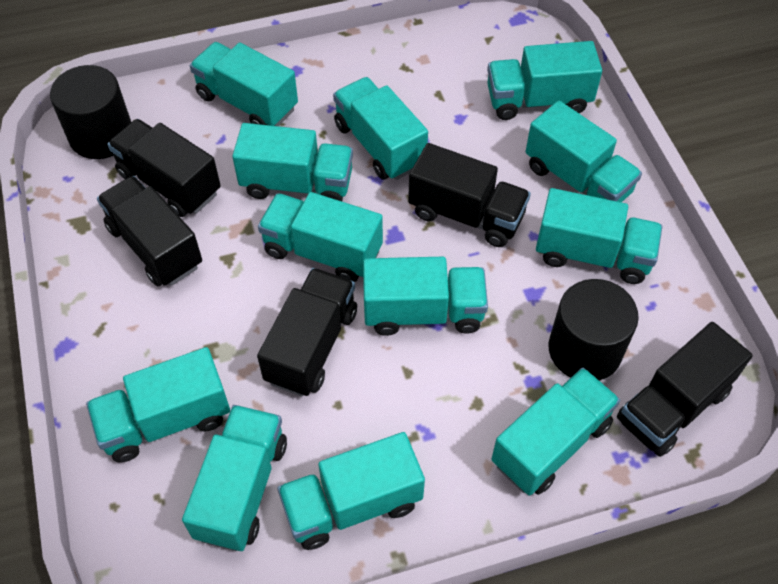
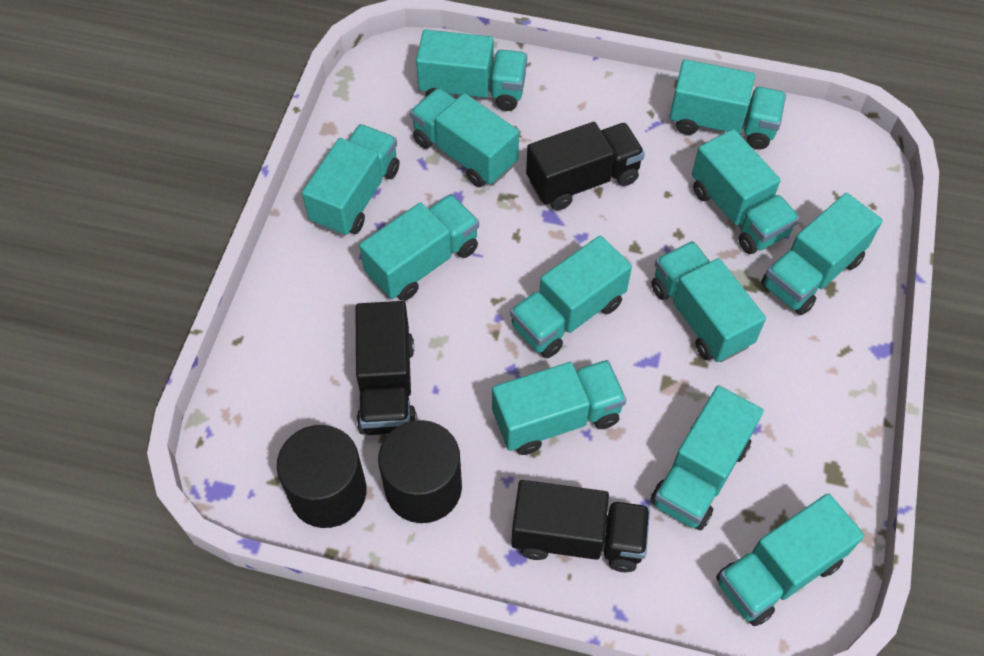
black truck: 5 -> 3

